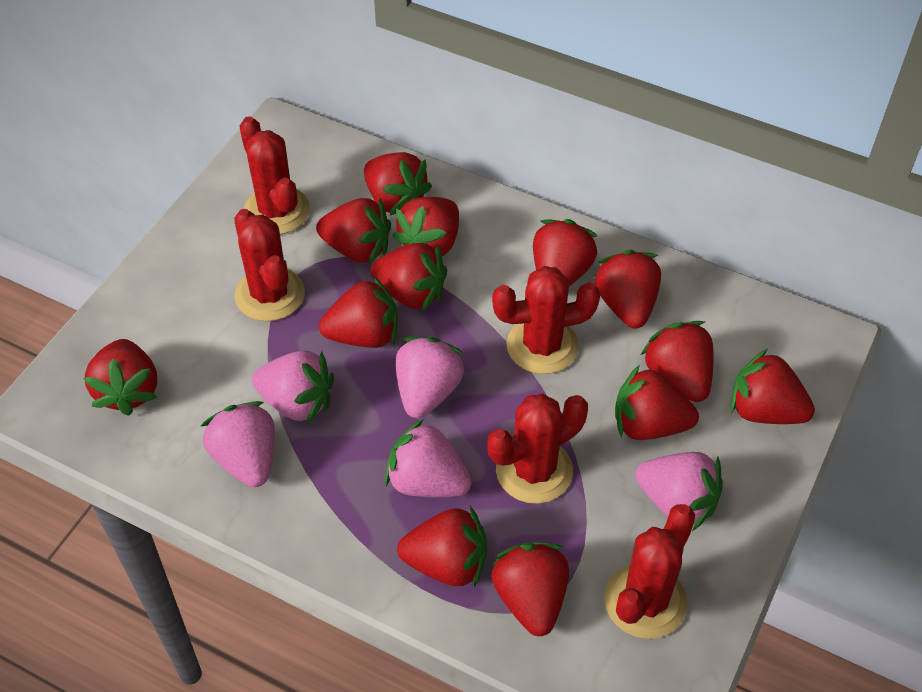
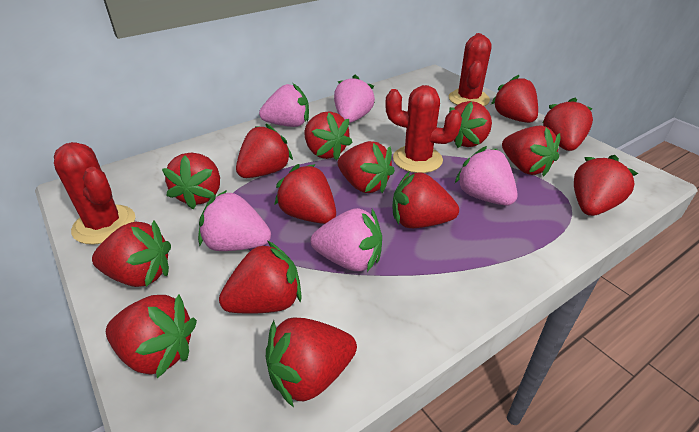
red cactus: 5 -> 3
red strawberry: 13 -> 15

